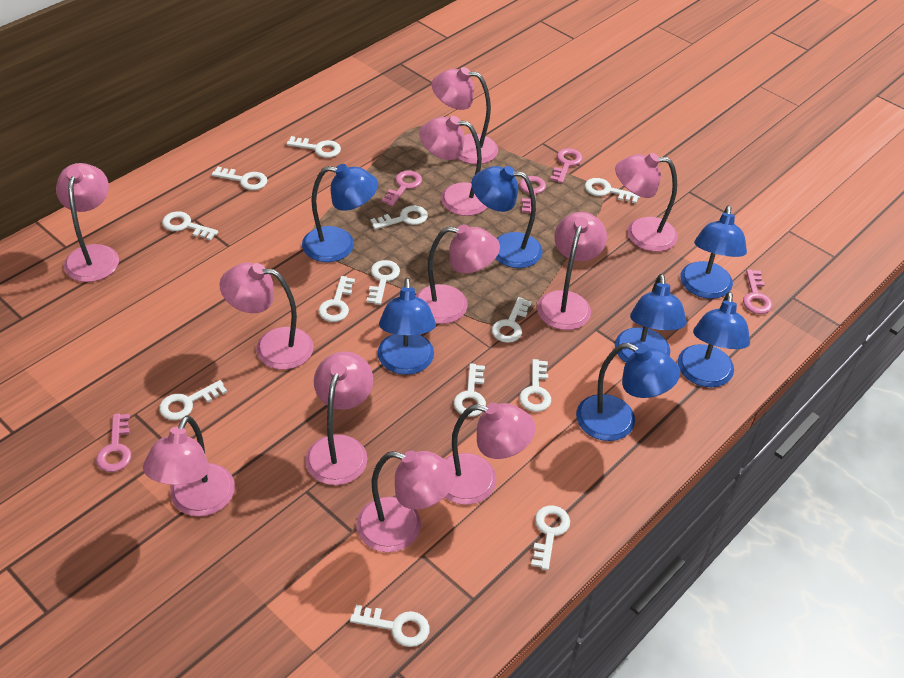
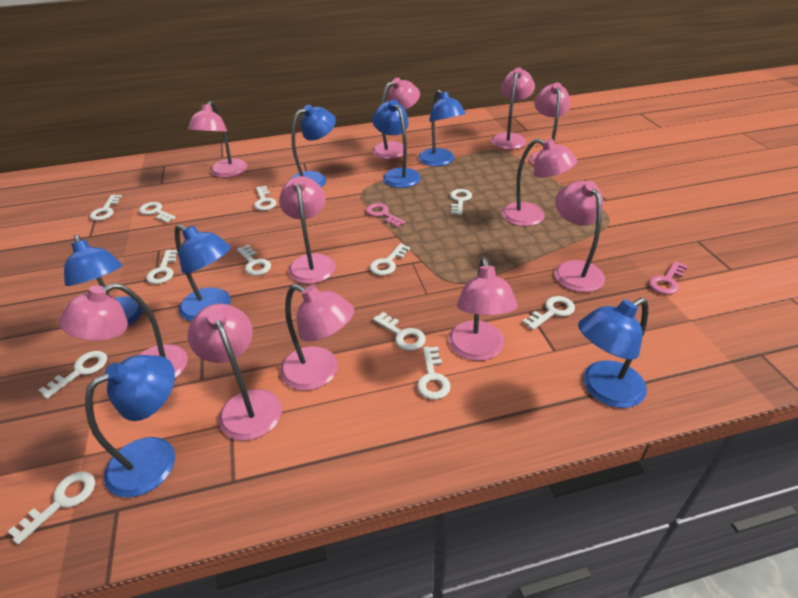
pink key: 5 -> 2
white key: 13 -> 12

